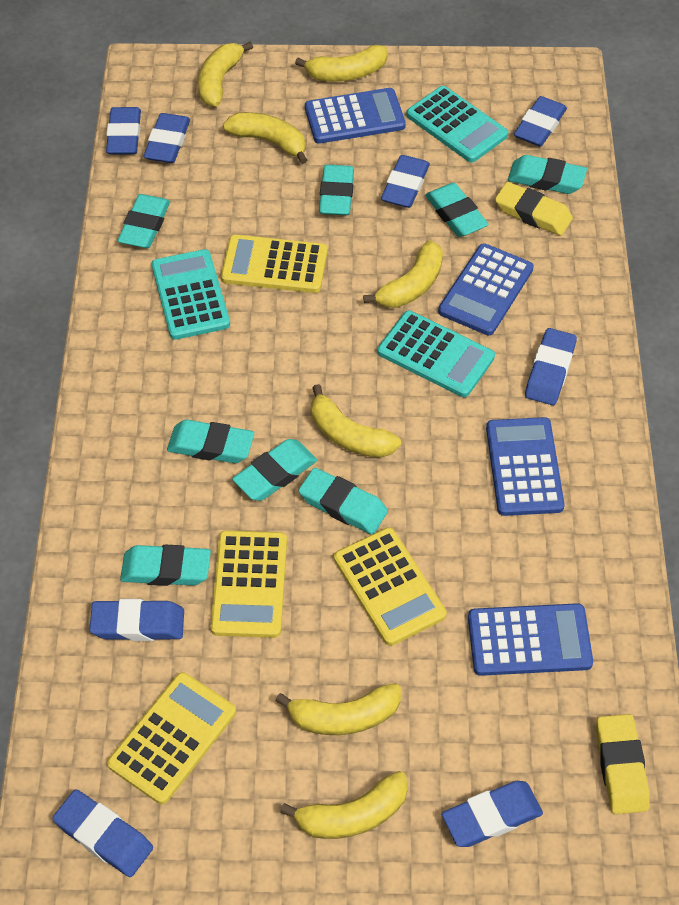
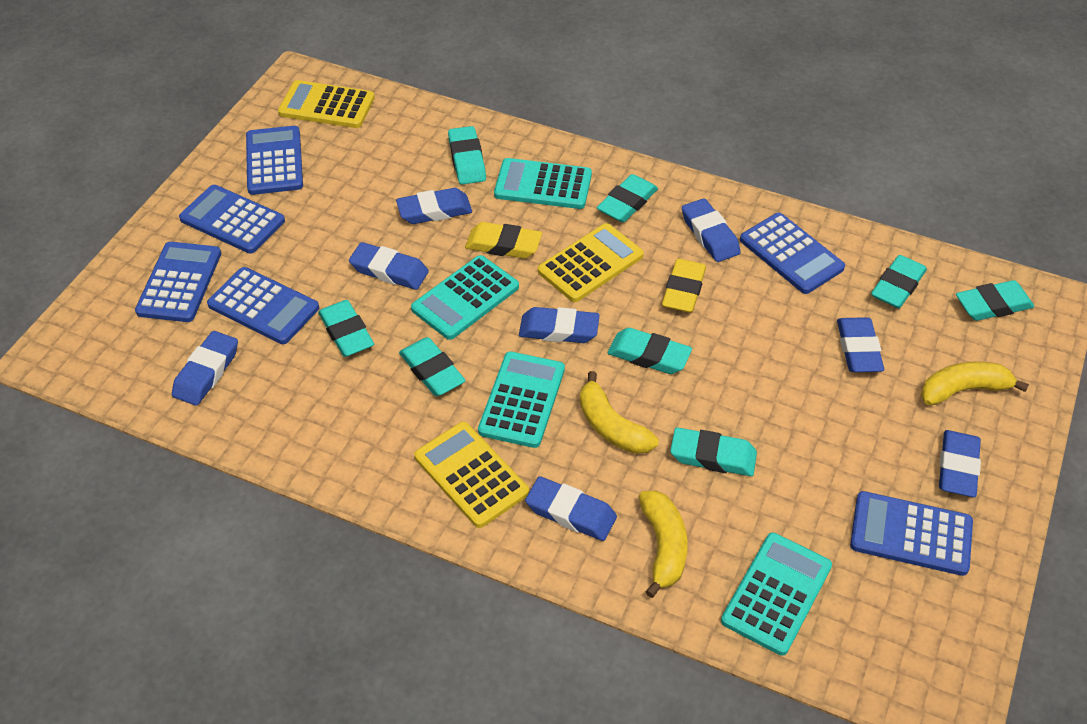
blue calculator: 4 -> 6
turquoise calculator: 3 -> 4
yellow banana: 7 -> 3
yellow calculator: 4 -> 3

